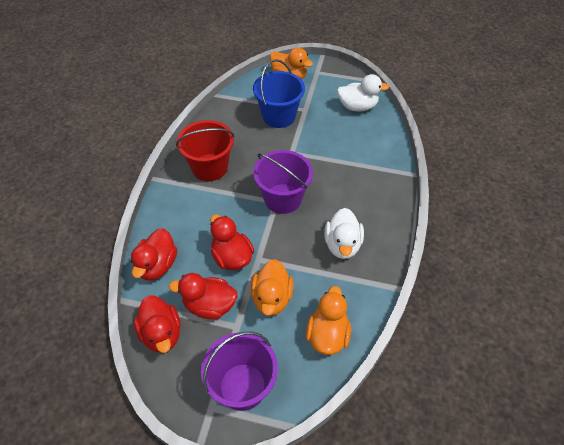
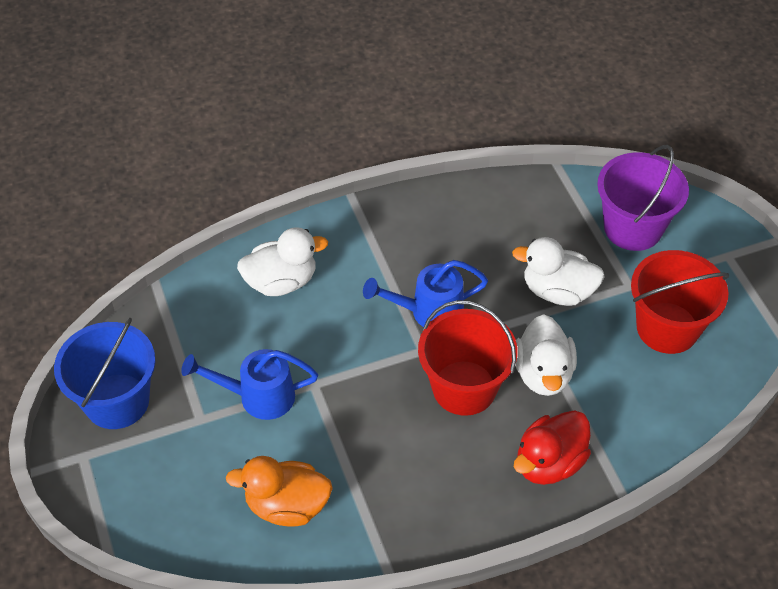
blue watering can: 0 -> 2
orange duck: 3 -> 1
purple bucket: 2 -> 1
red bucket: 1 -> 2
red duck: 4 -> 1
white duck: 2 -> 3

